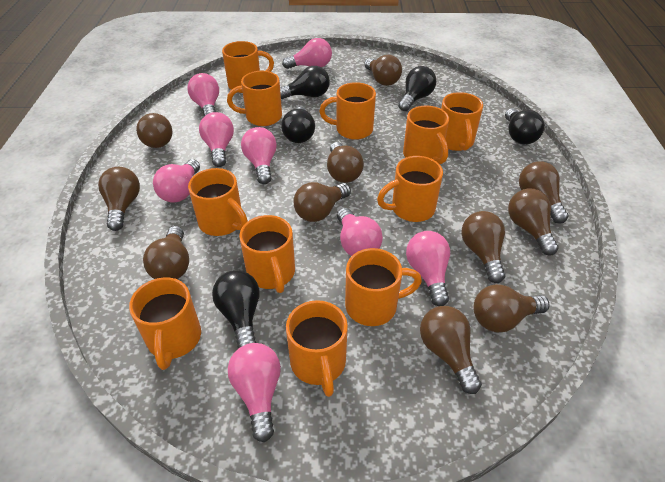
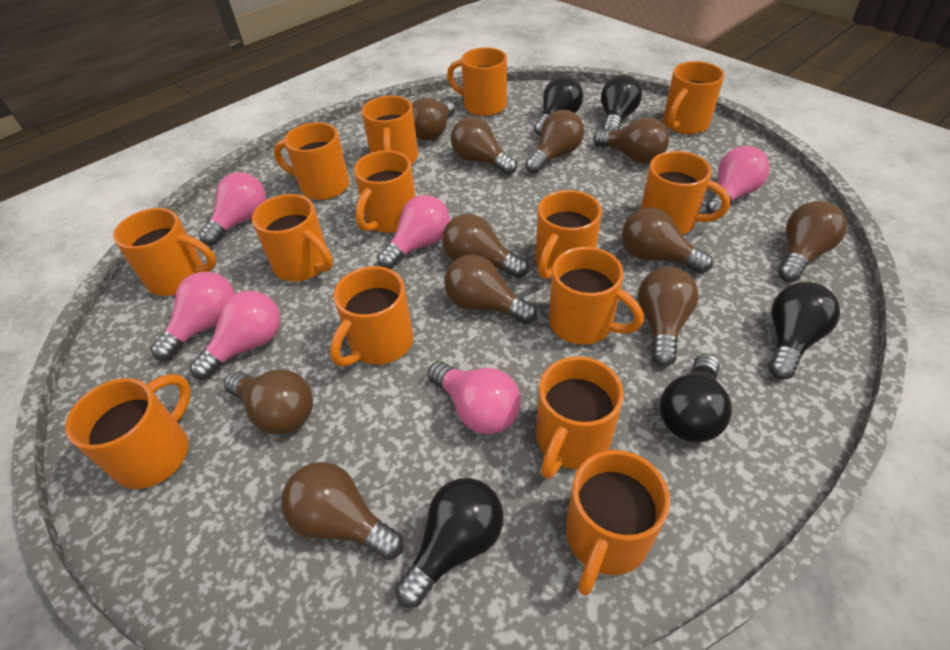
orange mug: 11 -> 14
pink light bulb: 8 -> 6

